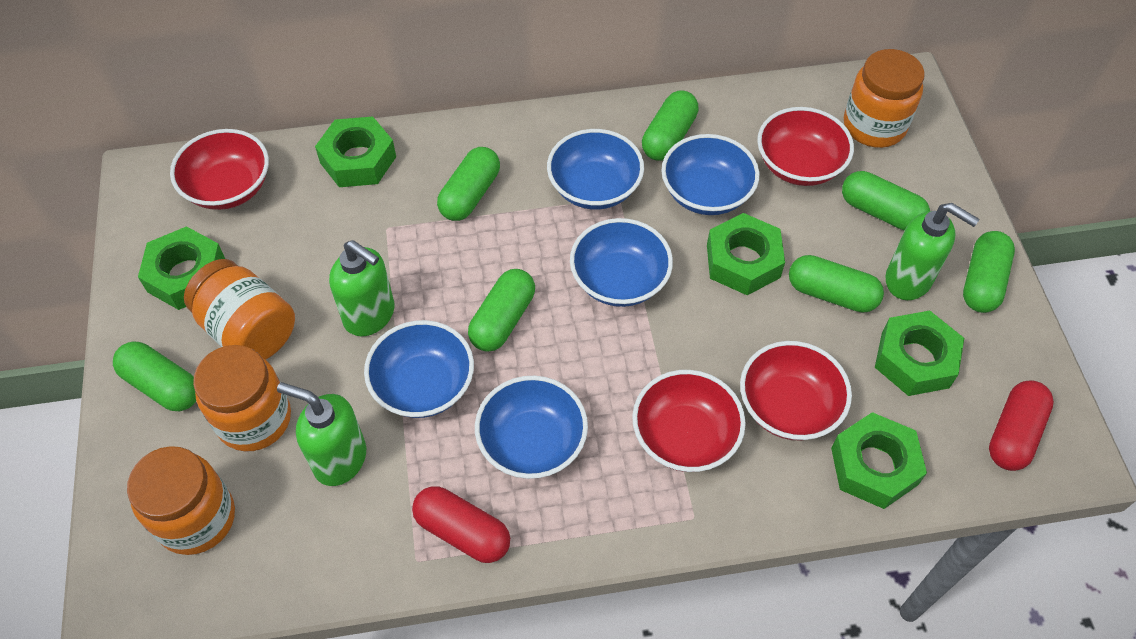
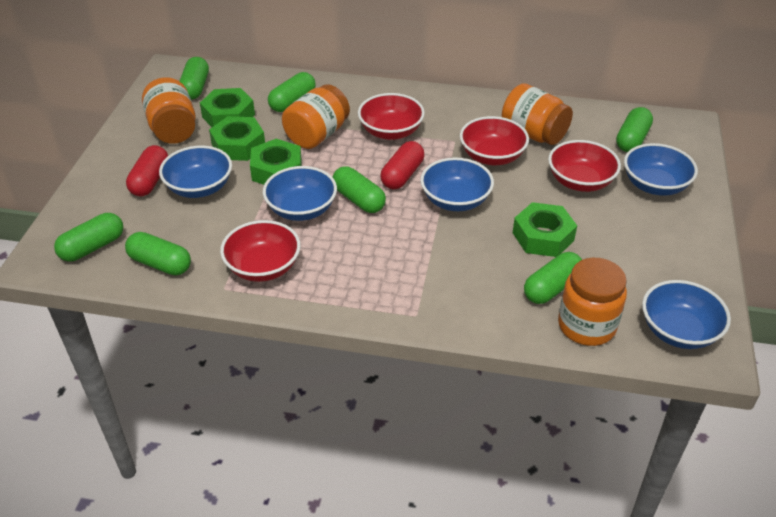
green nut: 5 -> 4
green soap dispenser: 3 -> 0

